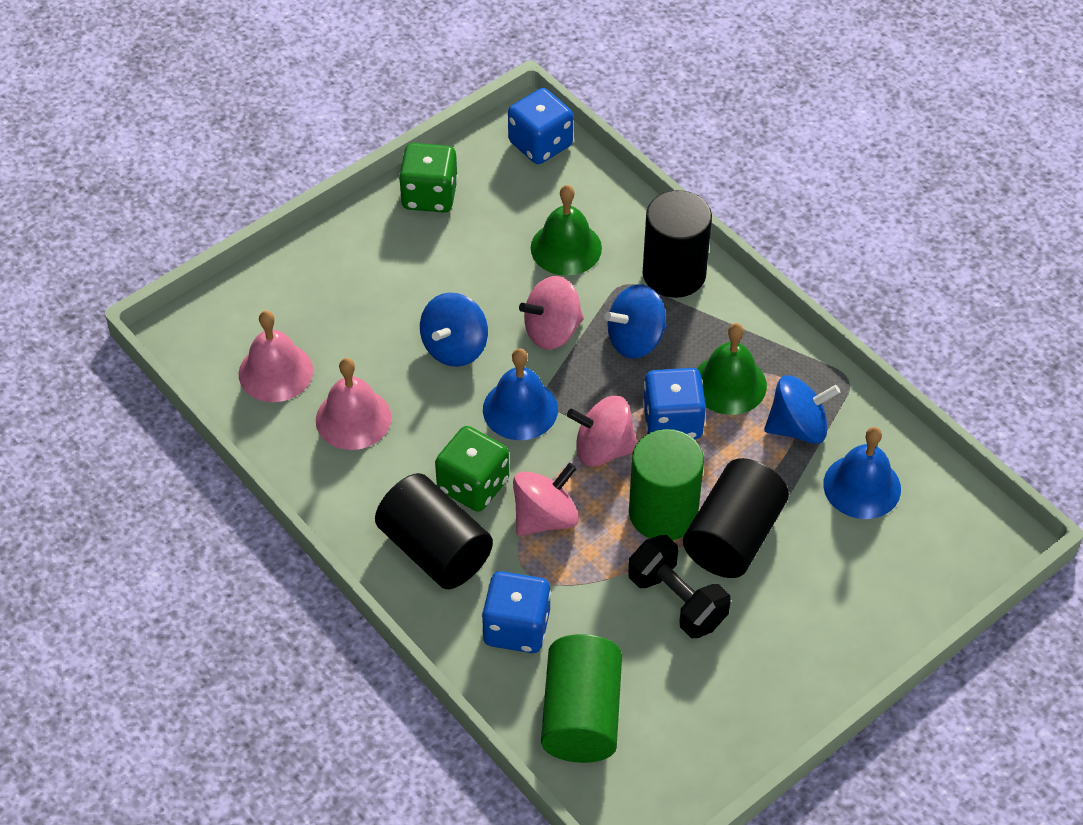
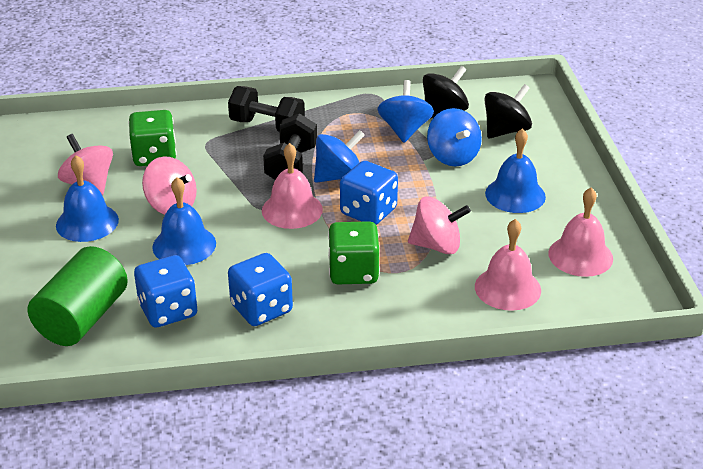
black cylinder: 3 -> 0
black dumbbell: 1 -> 2
black spinning top: 0 -> 2
blue bell: 2 -> 3
green bell: 2 -> 0
green cylinder: 2 -> 1
pink bell: 2 -> 3

